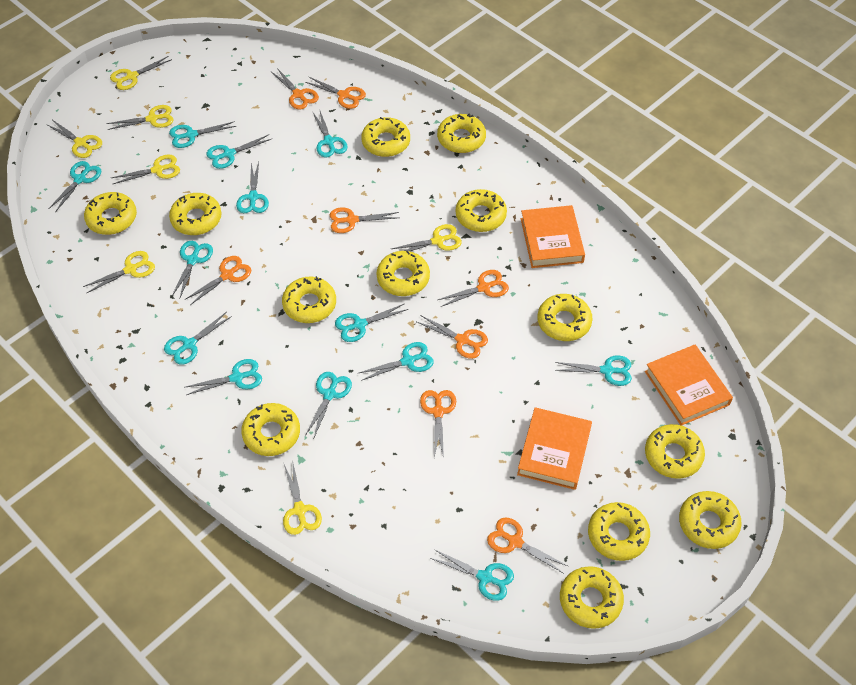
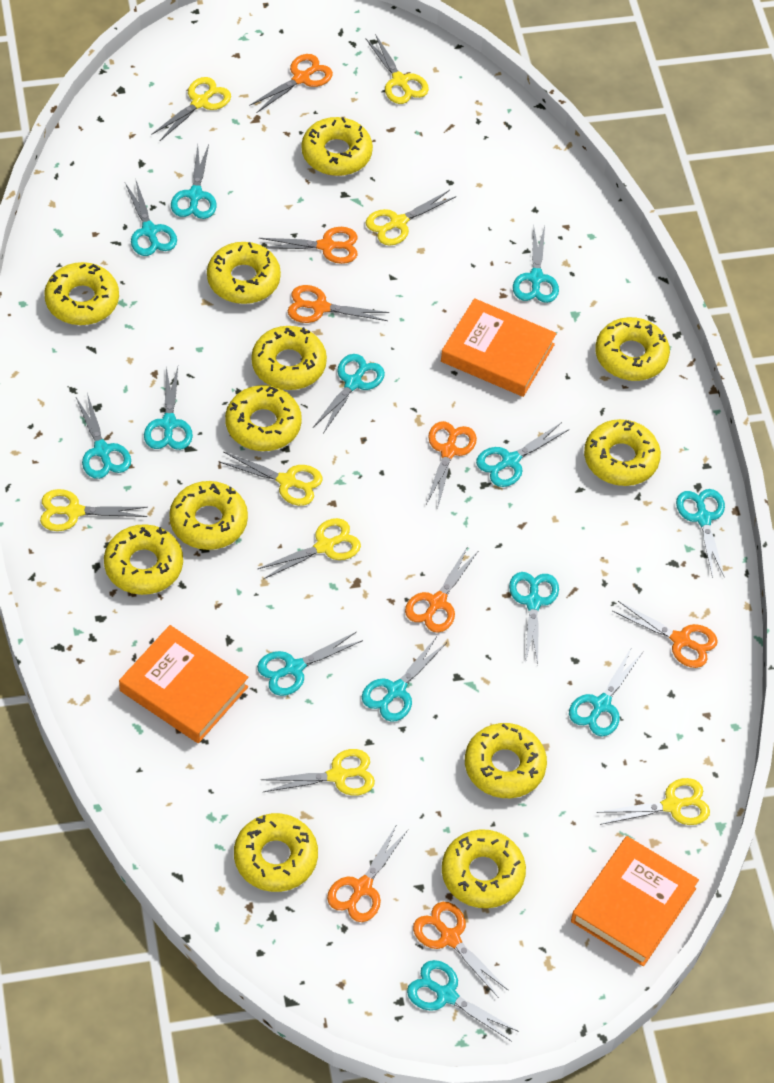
yellow donut: 13 -> 12
yellow scissors: 7 -> 8

